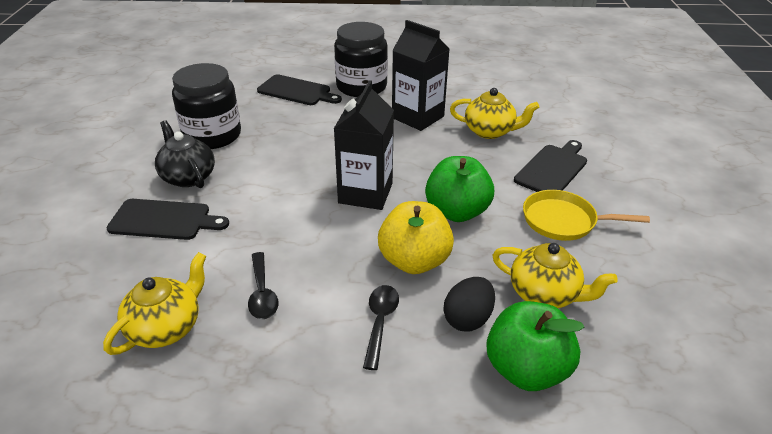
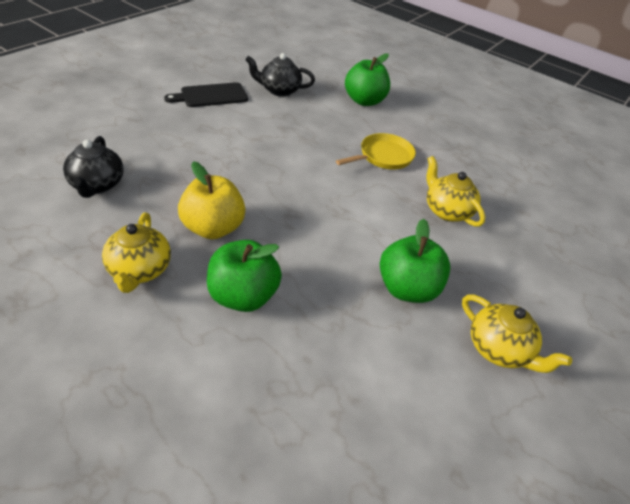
black carton: 2 -> 0
black cutting board: 3 -> 1
black egg: 1 -> 0
black jar: 2 -> 0
black spoon: 2 -> 0
black teapot: 1 -> 2
green apple: 2 -> 3

